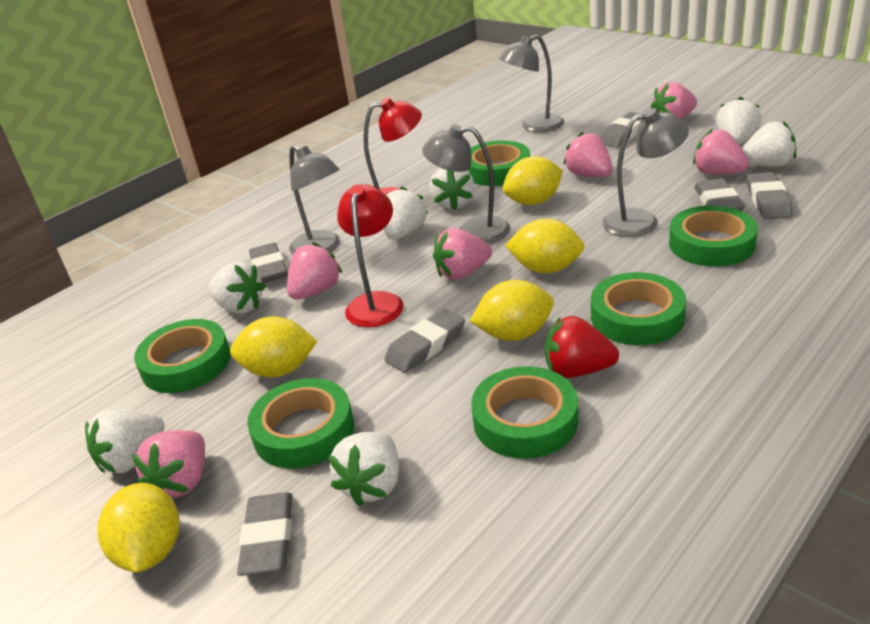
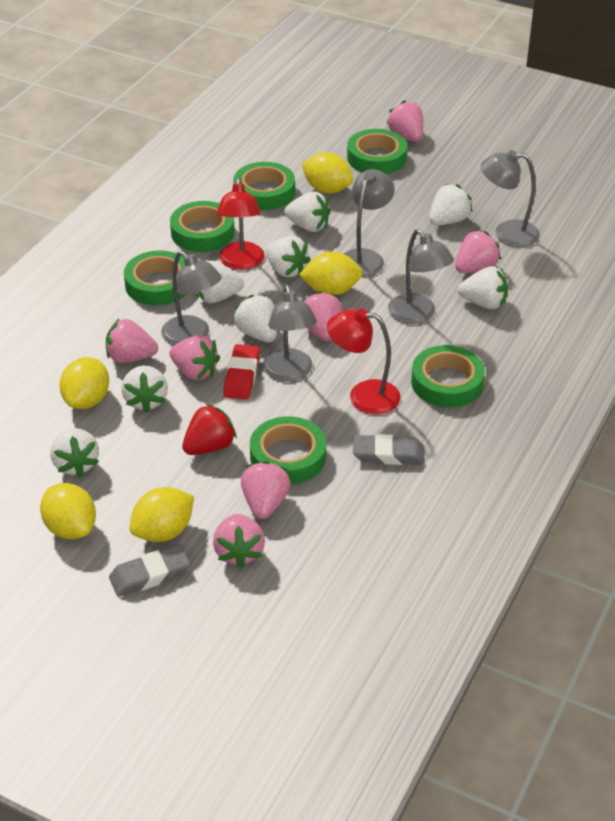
grey eraser: 6 -> 2
grey lamp: 4 -> 5
pink strawberry: 6 -> 7
red eraser: 0 -> 1
white strawberry: 7 -> 8

